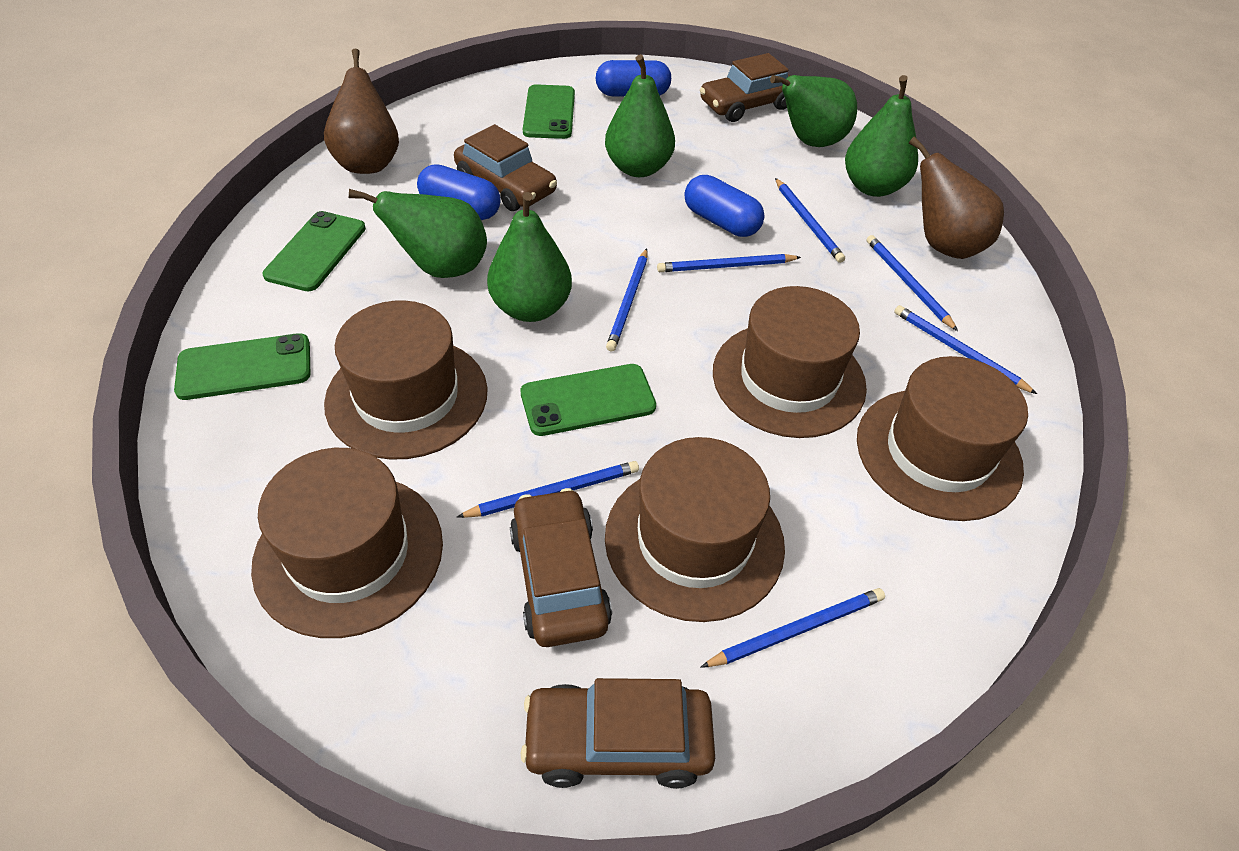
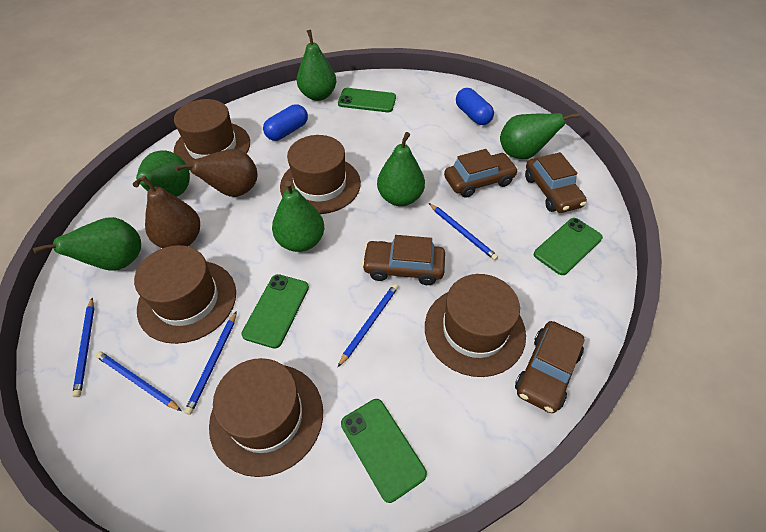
blue capsule: 3 -> 2
blue pencil: 7 -> 5
green pear: 5 -> 6

